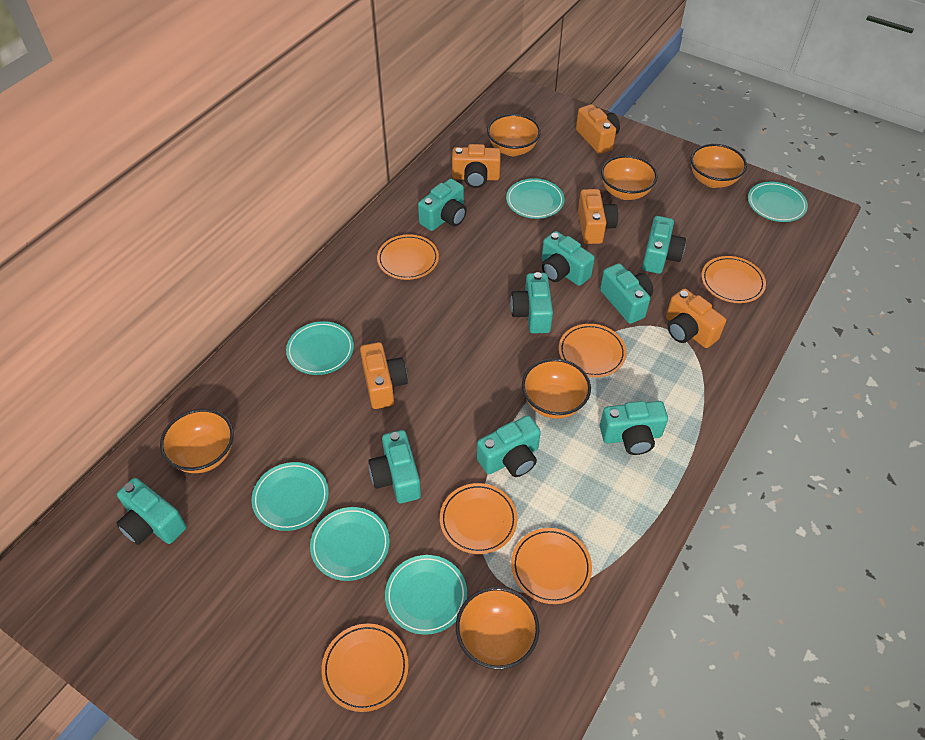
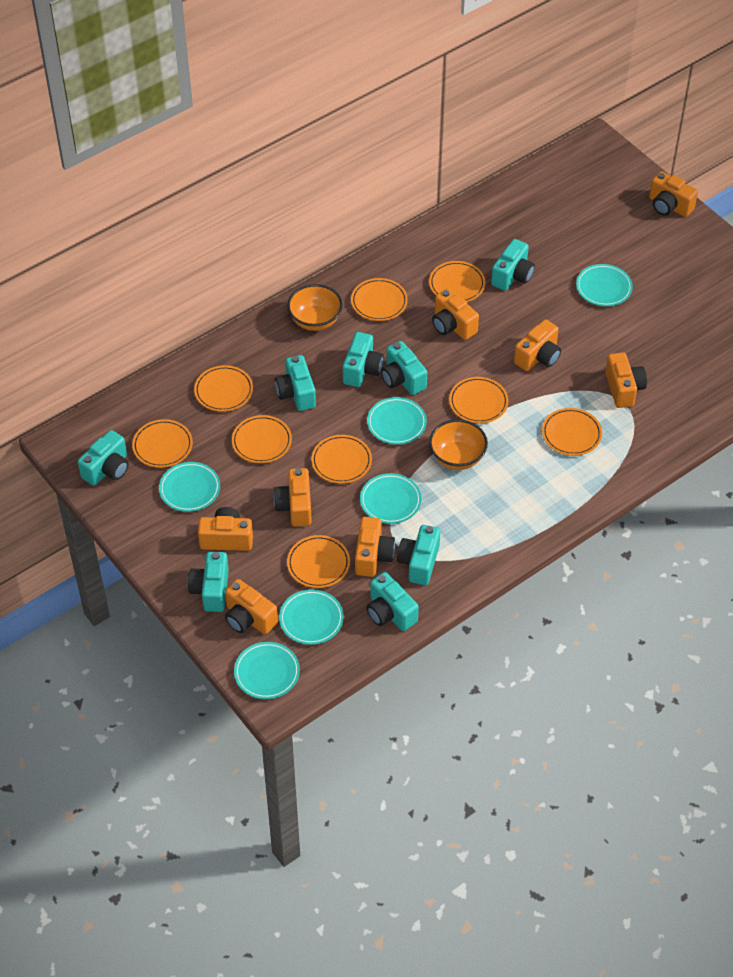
orange bowl: 6 -> 2
orange camera: 5 -> 8
orange plate: 6 -> 9
turquoise camera: 9 -> 8

